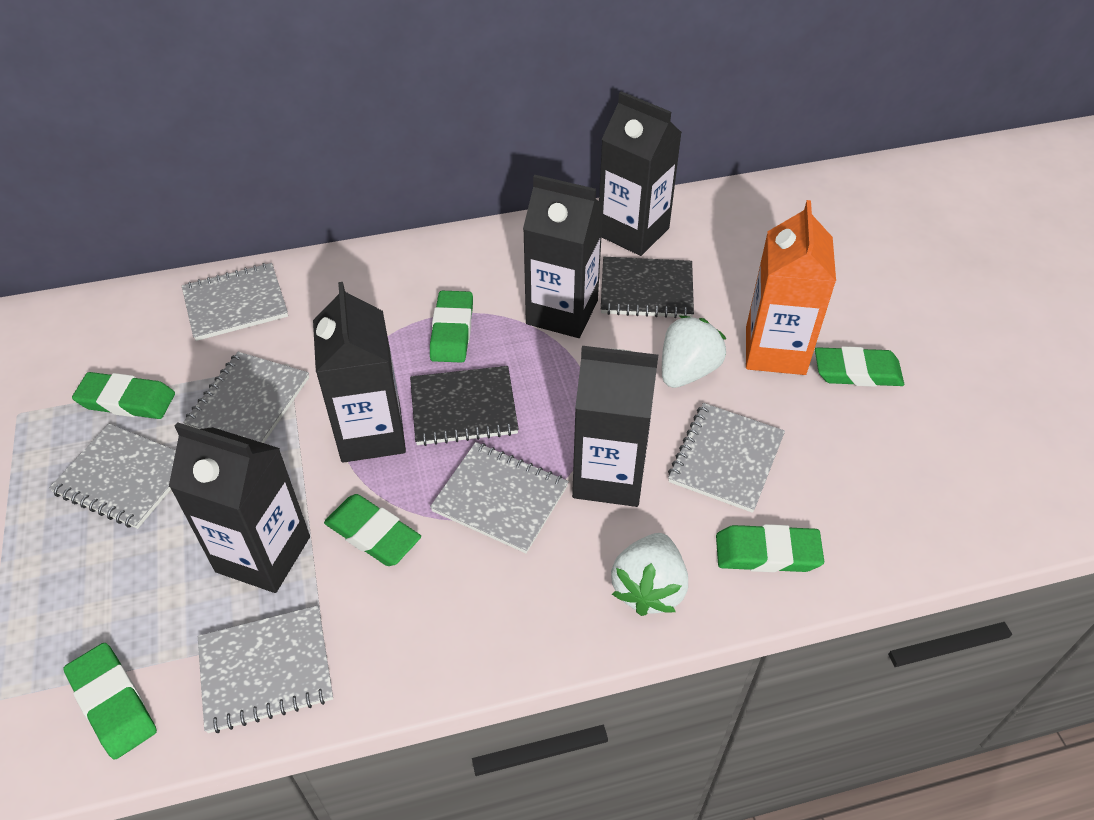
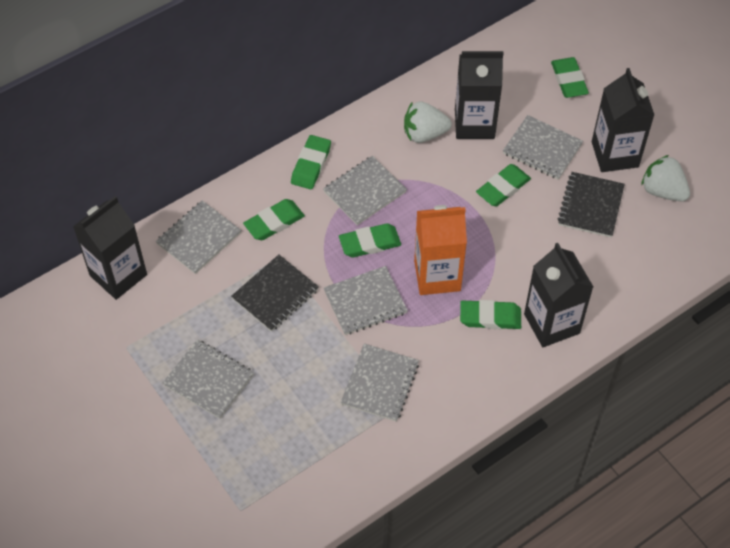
black carton: 5 -> 4

